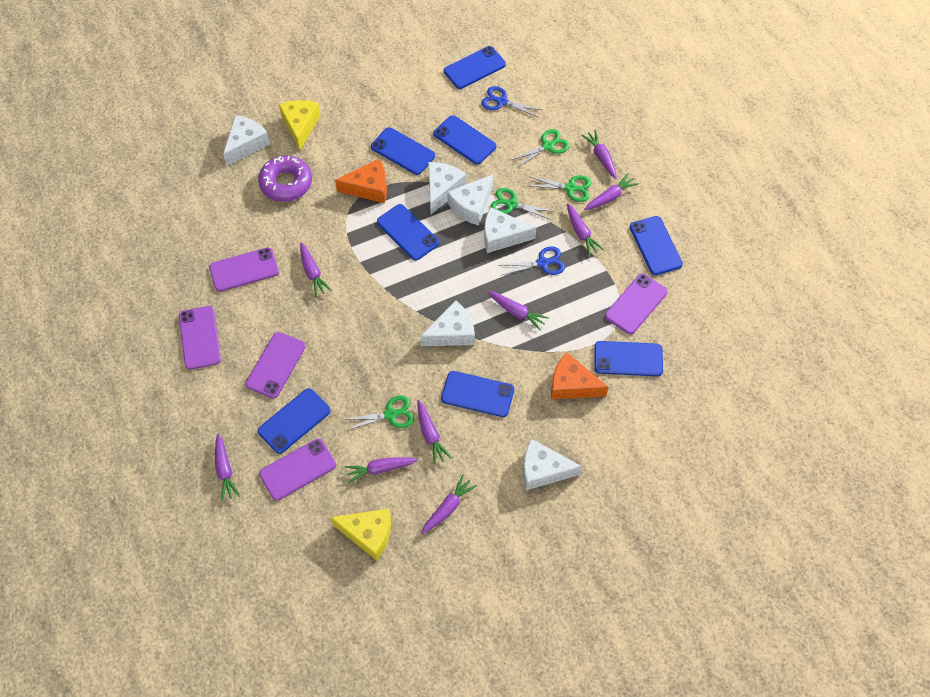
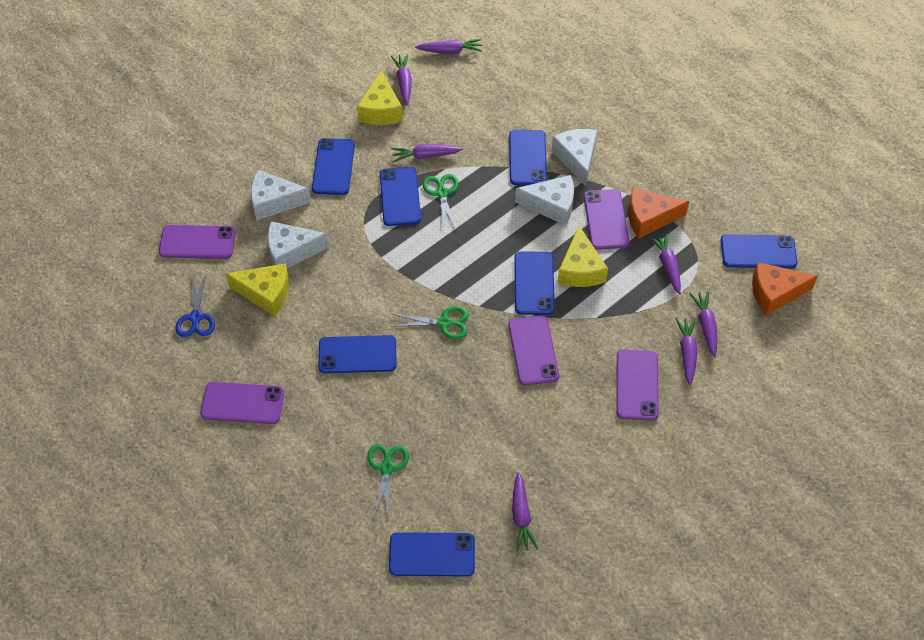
blue phone: 8 -> 7
blue scissors: 2 -> 1
green scissors: 4 -> 3
purple carrot: 9 -> 7
purple donut: 1 -> 0
white cheese: 6 -> 4
yellow cheese: 2 -> 3

